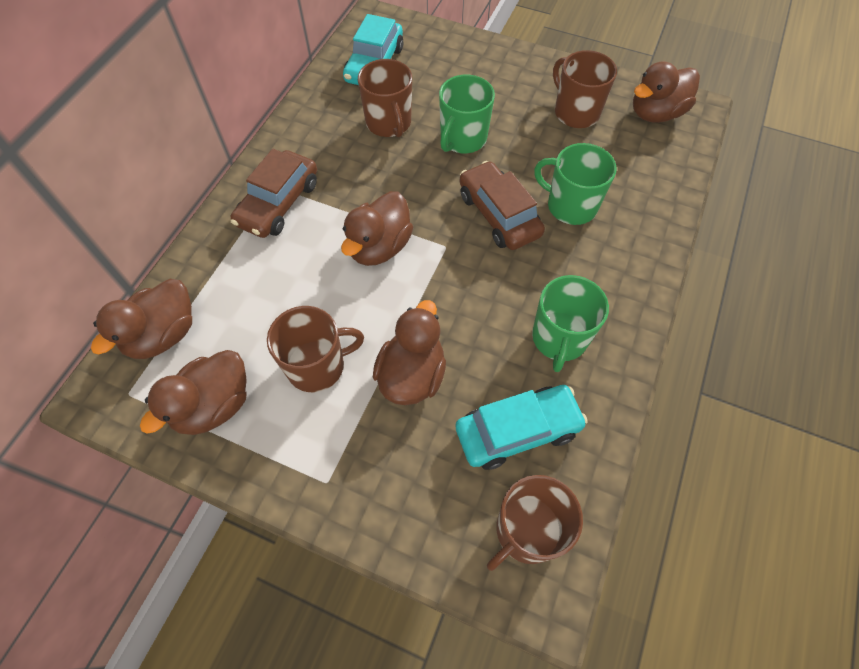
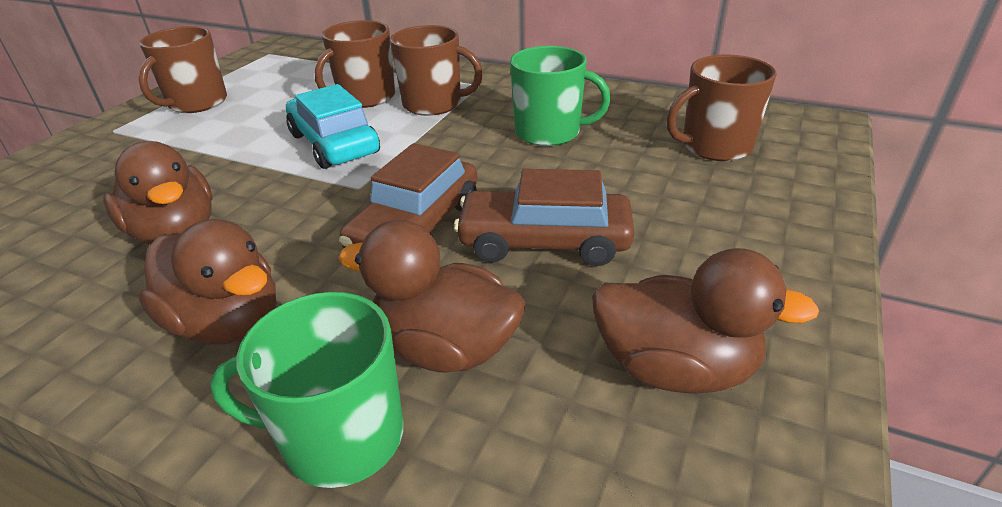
brown duck: 5 -> 4
green mug: 3 -> 2
turquoise car: 2 -> 1

